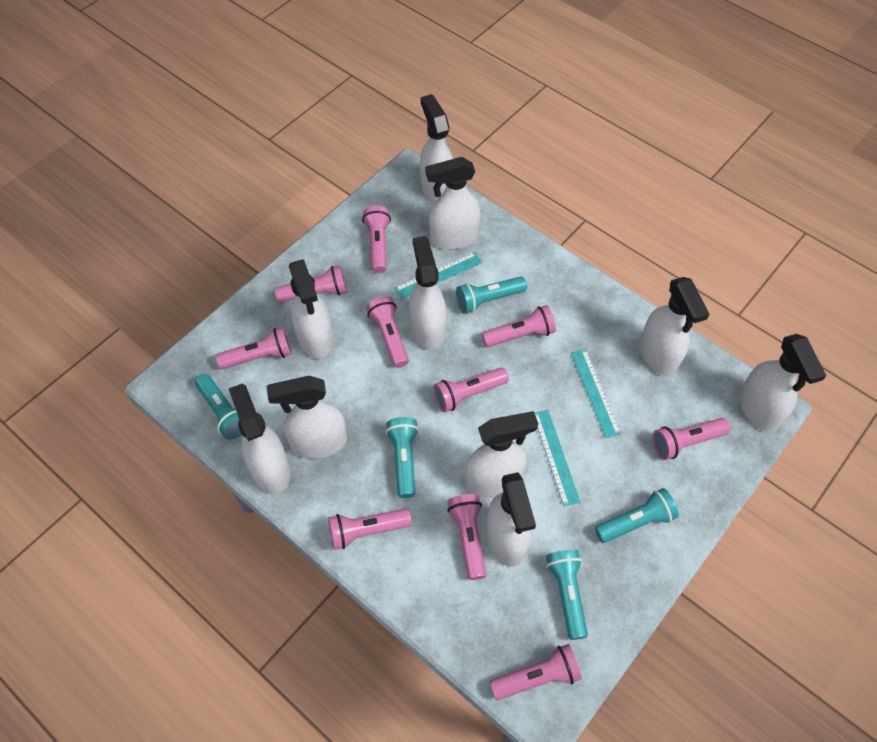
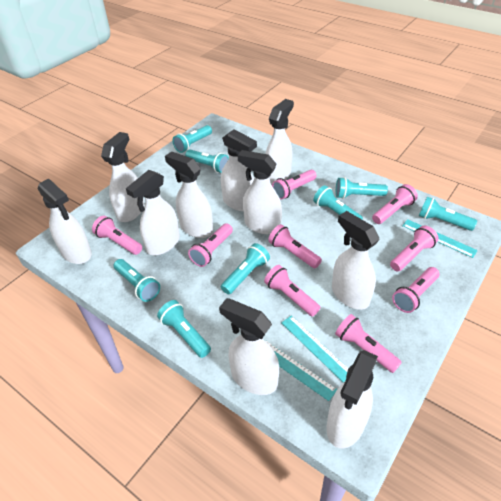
pink flashlight: 10 -> 9
turquoise flashlight: 5 -> 8

